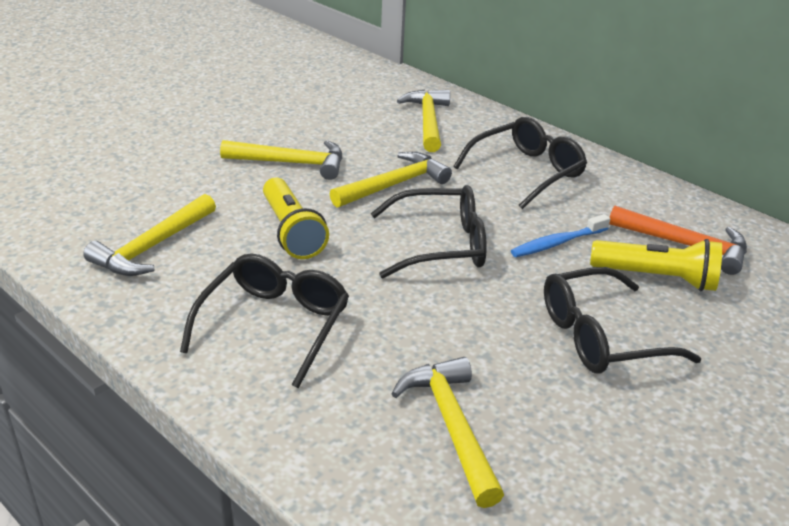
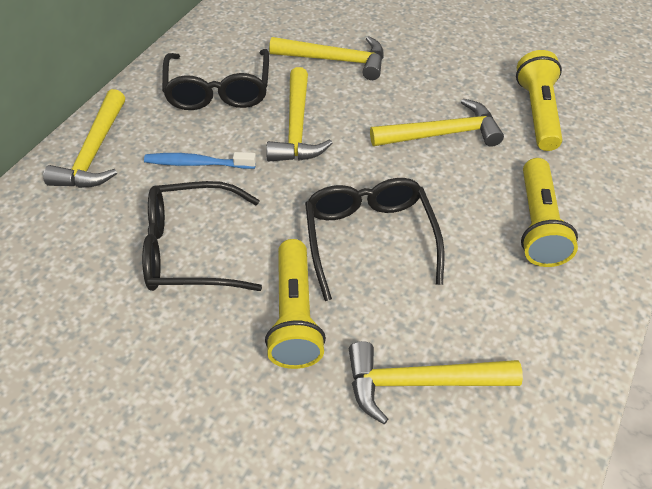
black glasses: 4 -> 3
orange hammer: 1 -> 0
yellow flashlight: 2 -> 3

